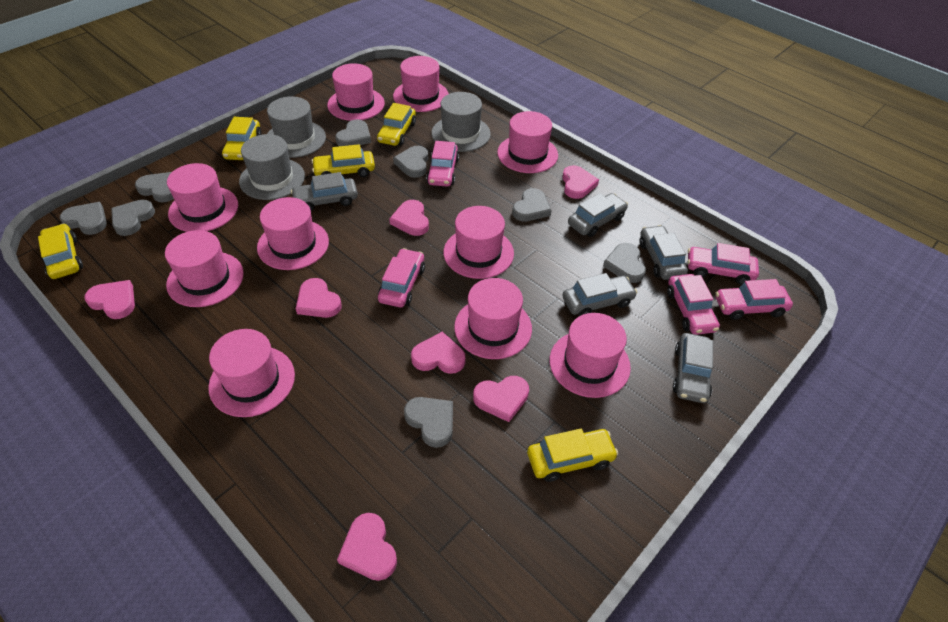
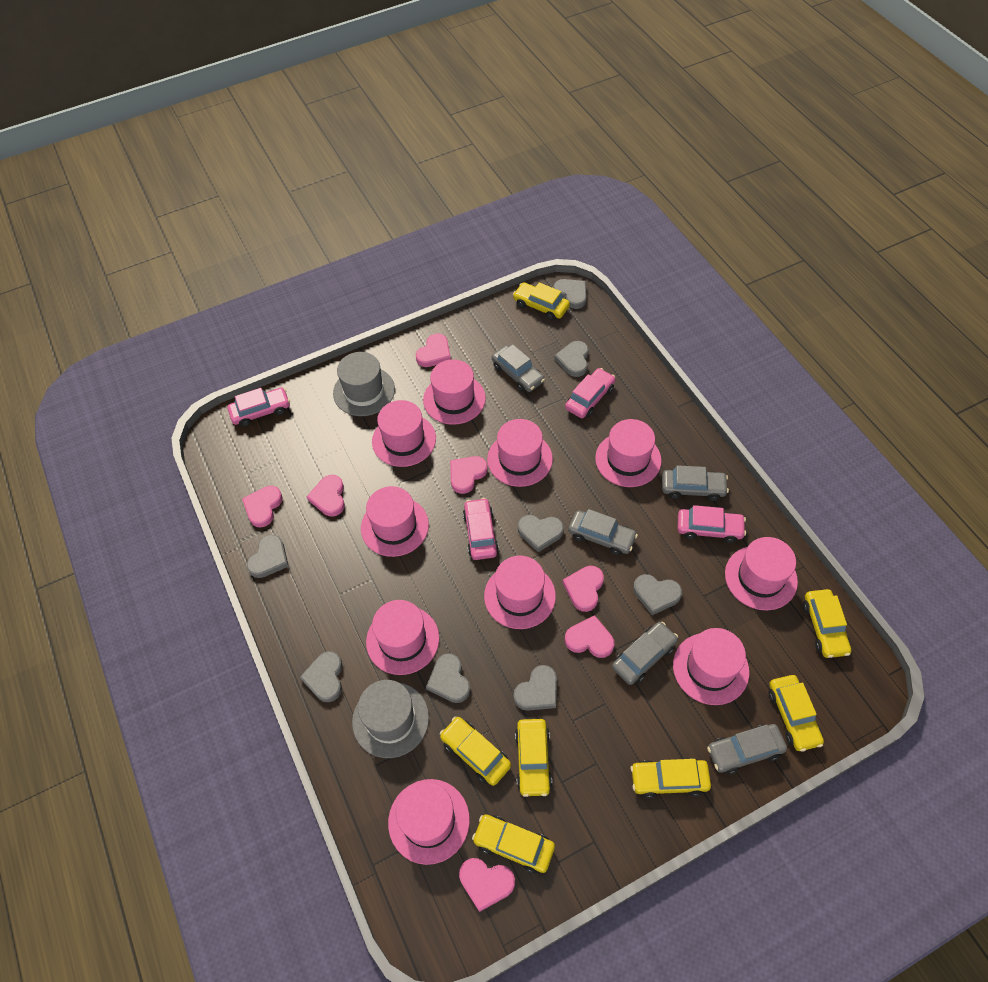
grey hat: 3 -> 2
pink car: 5 -> 4
yellow car: 5 -> 7

